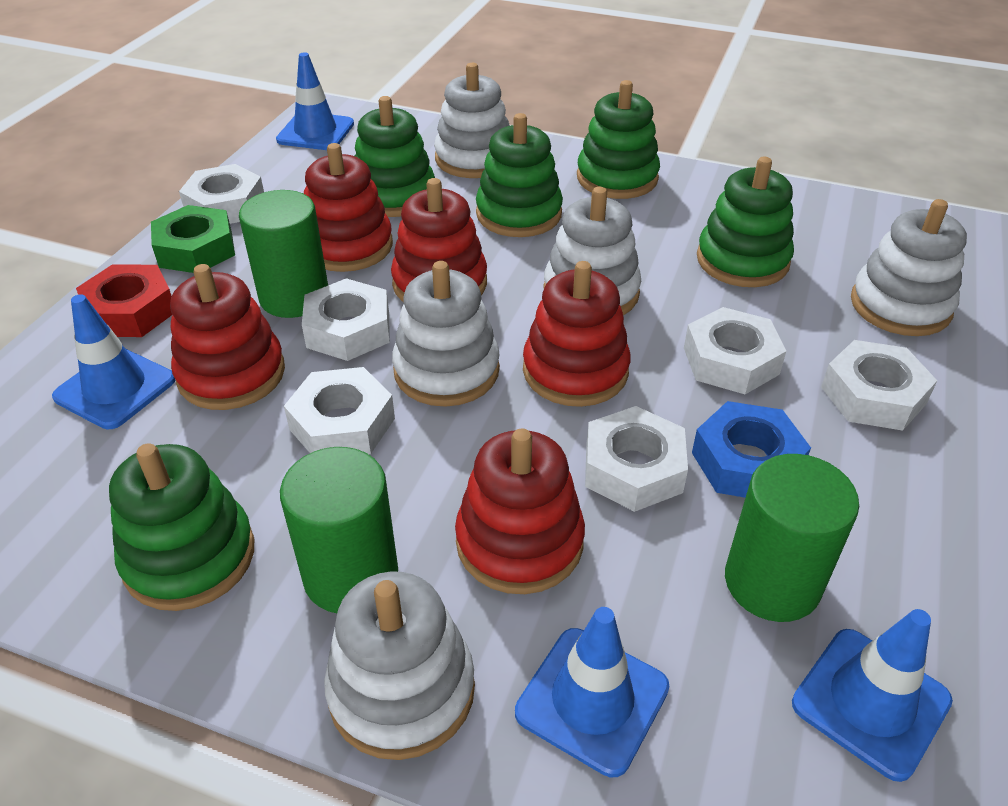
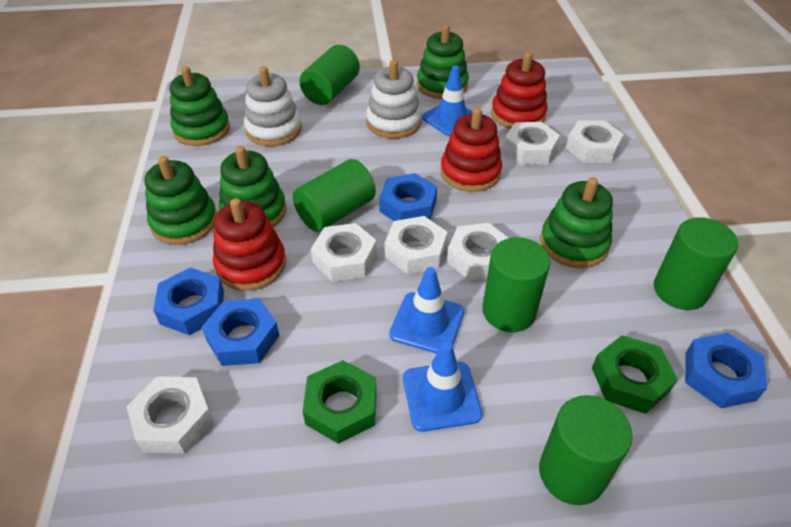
blue nut: 1 -> 4
blue traffic cone: 4 -> 3
green cylinder: 3 -> 5
green nut: 1 -> 2
red nut: 1 -> 0
red stacking toy: 5 -> 3
white stacking toy: 5 -> 2

